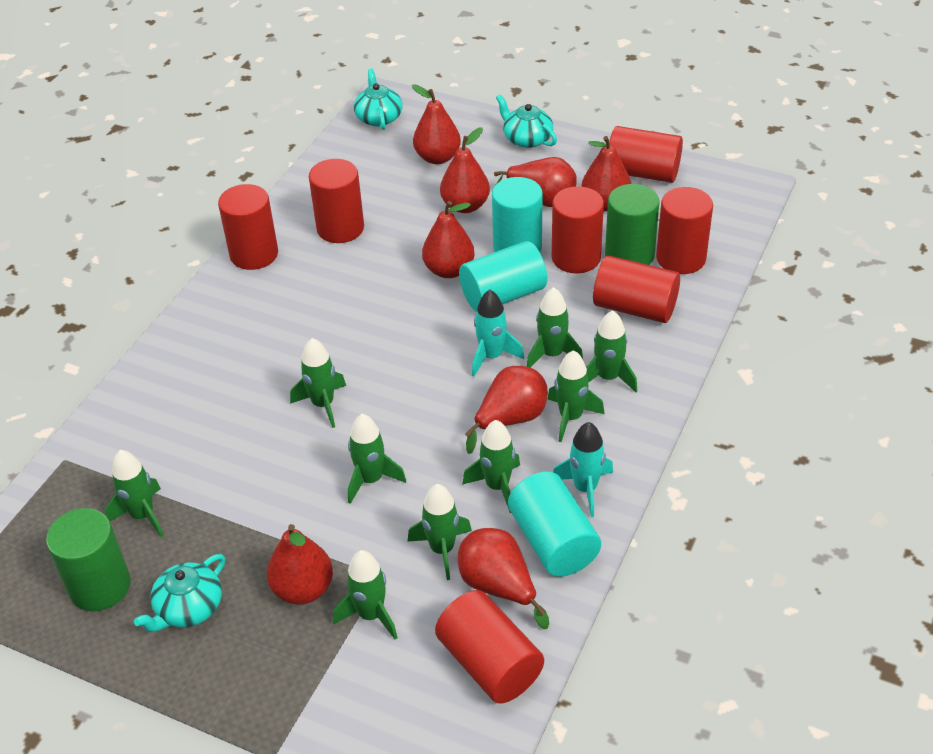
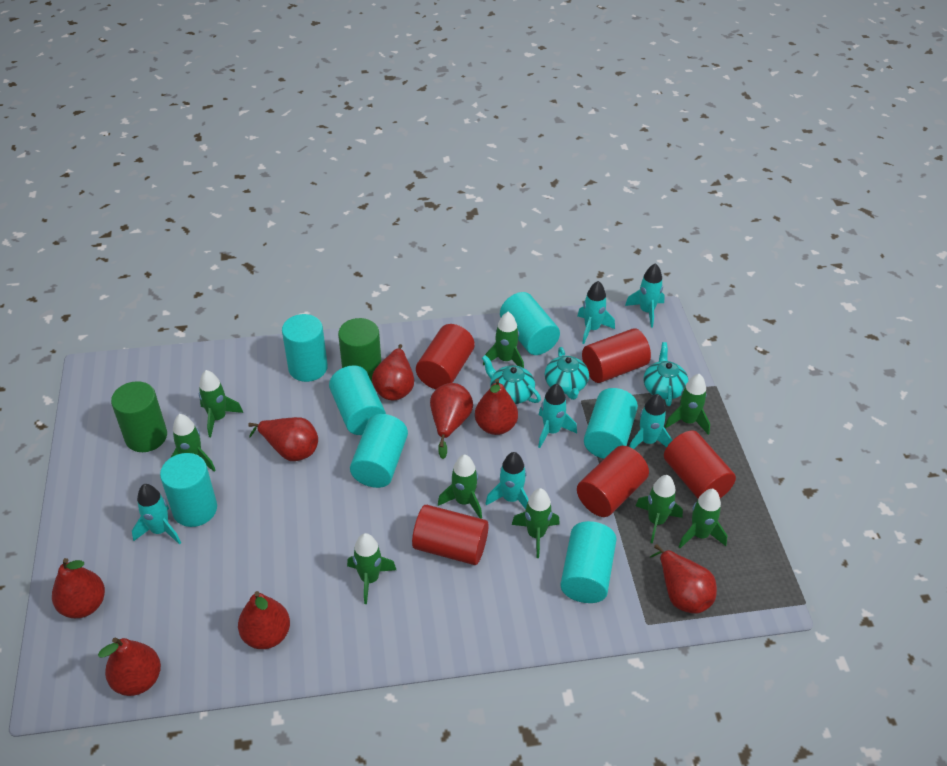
red cylinder: 7 -> 5
turquoise cylinder: 3 -> 7
turquoise rocket: 2 -> 6

